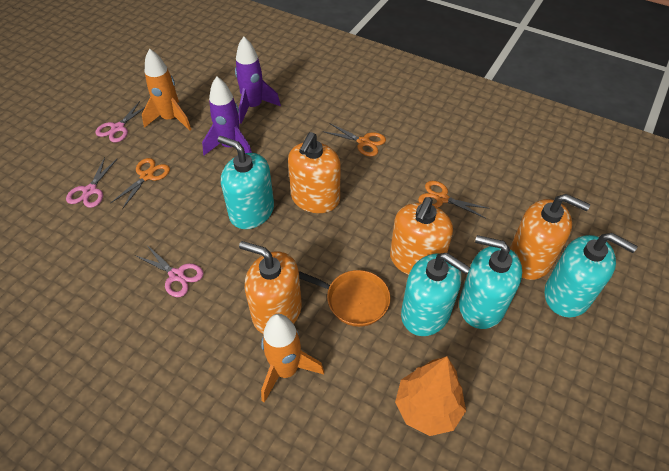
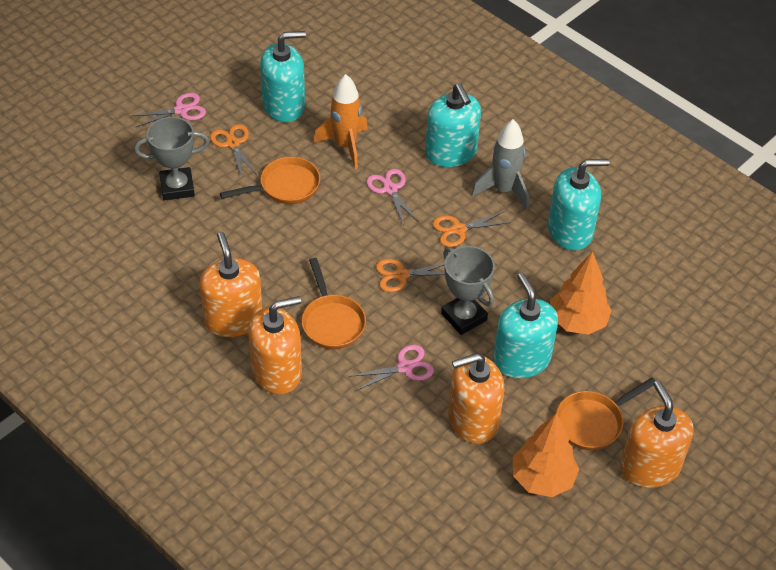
grey rocket: 0 -> 1
grey trophy: 0 -> 2
orange pan: 1 -> 3
orange rocket: 2 -> 1
orange tree: 1 -> 2
purple rocket: 2 -> 0

